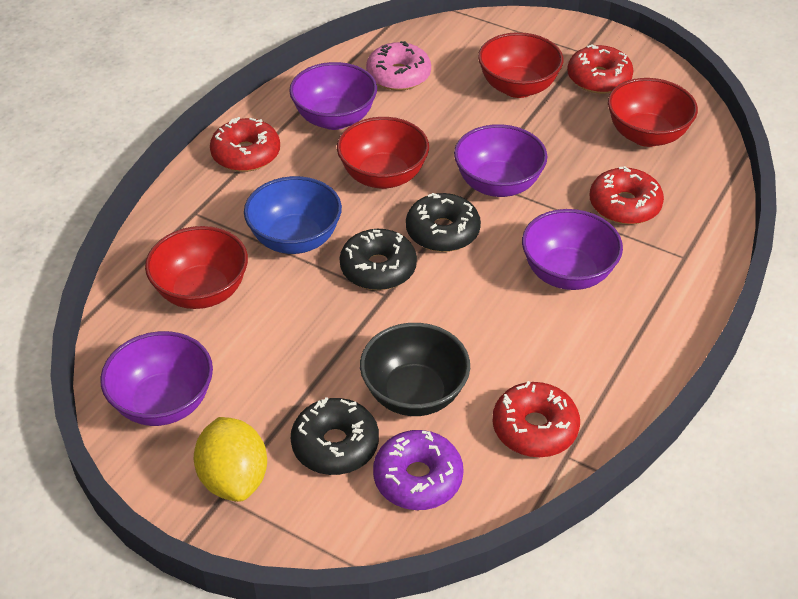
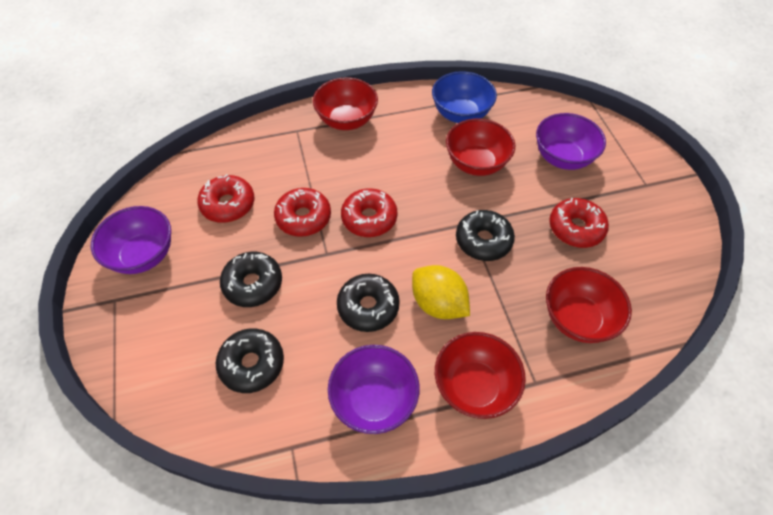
black bowl: 1 -> 0
black donut: 3 -> 4
pink donut: 1 -> 0
purple bowl: 4 -> 3
purple donut: 1 -> 0

